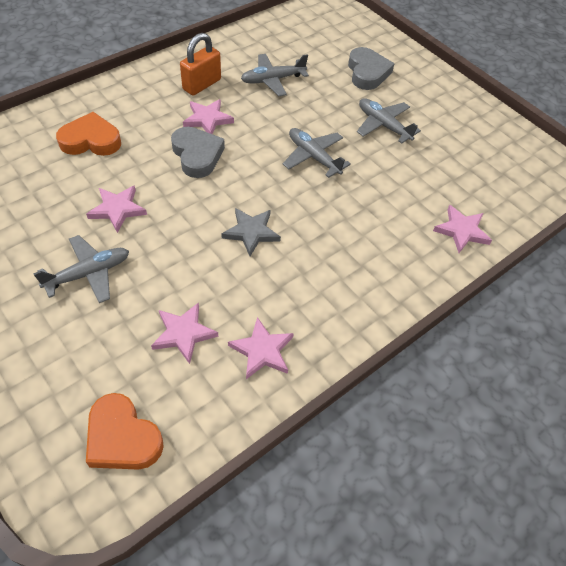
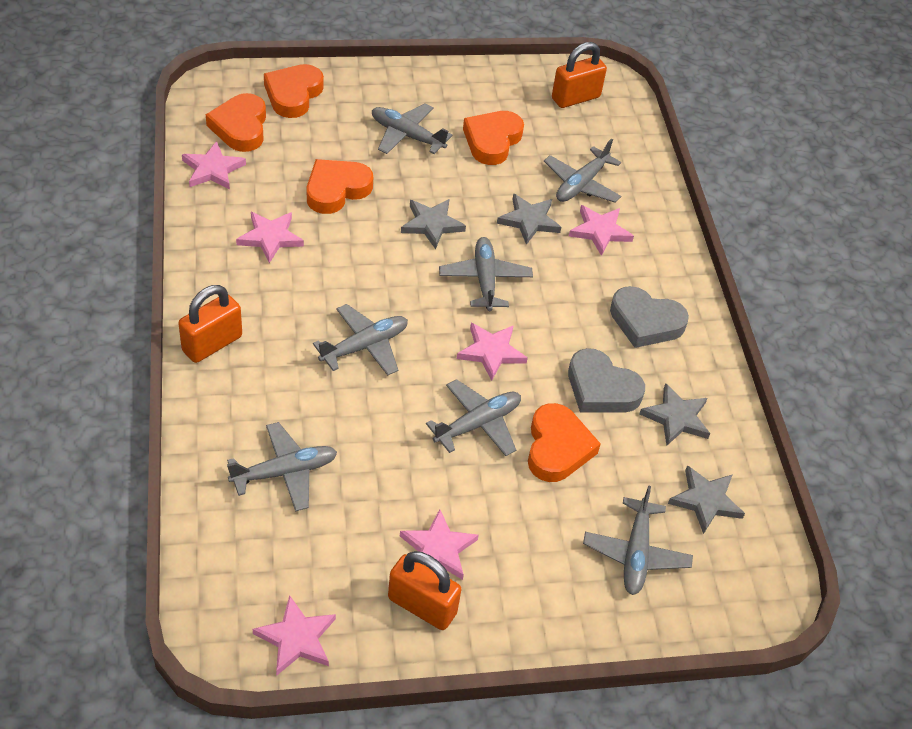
grey plane: 4 -> 7
grey star: 1 -> 4
orange heart: 2 -> 5
orange padlock: 1 -> 3
pink star: 5 -> 6

